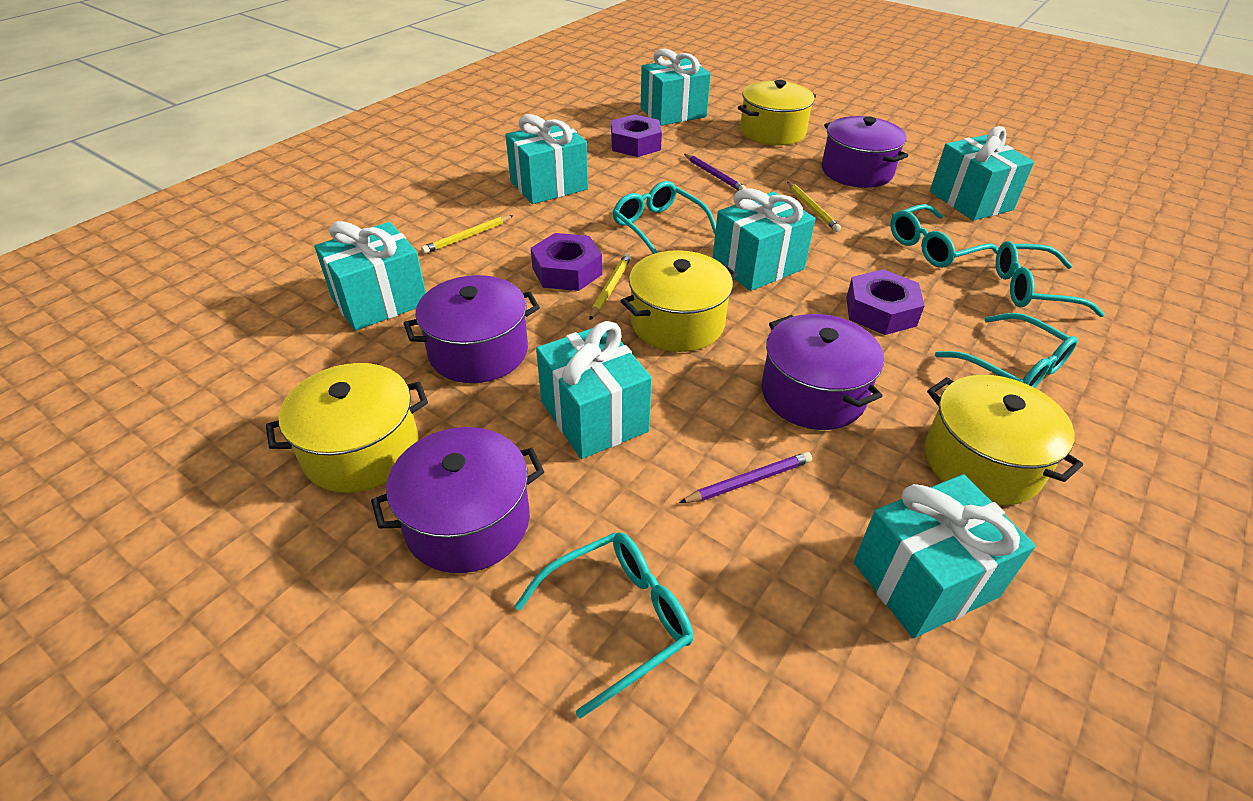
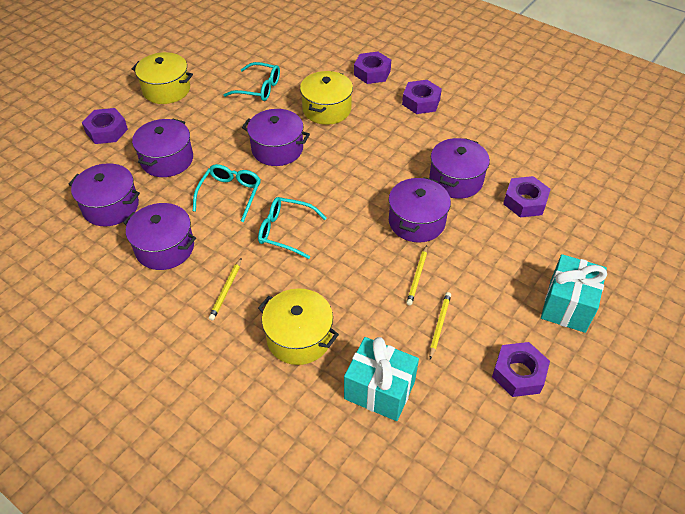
purple nut: 3 -> 5
purple pencil: 2 -> 0
purple pot: 4 -> 6
turquoise gift: 7 -> 2
turquoise glasses: 5 -> 3
yellow pot: 4 -> 3

